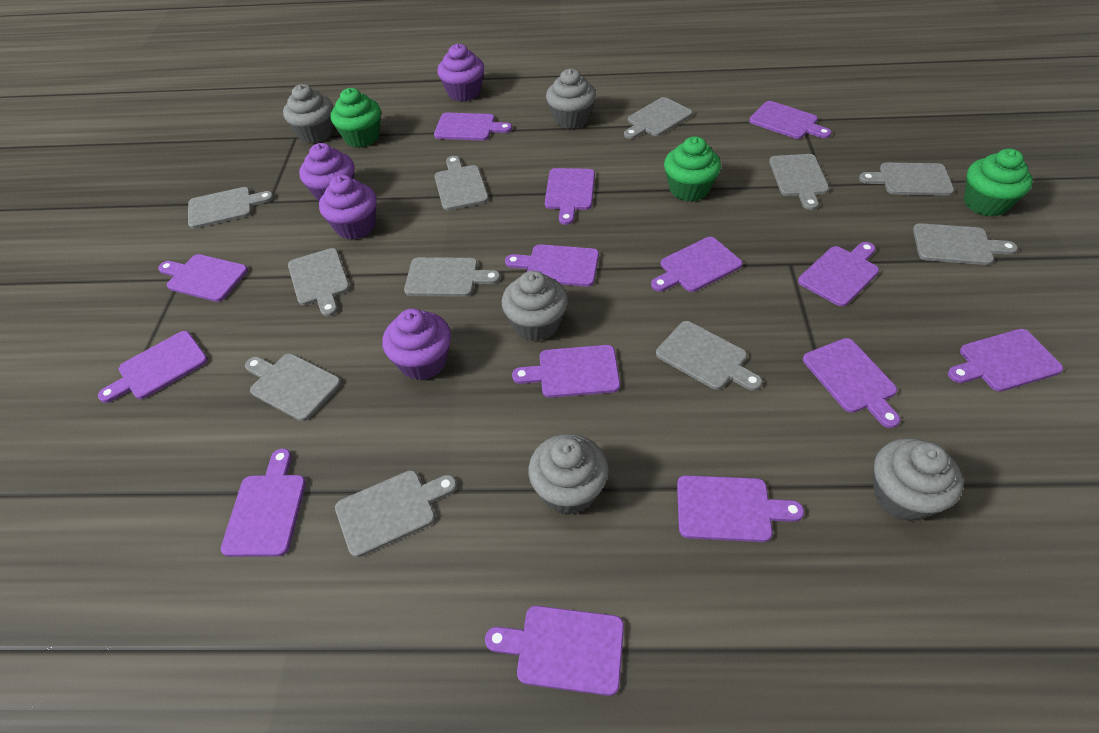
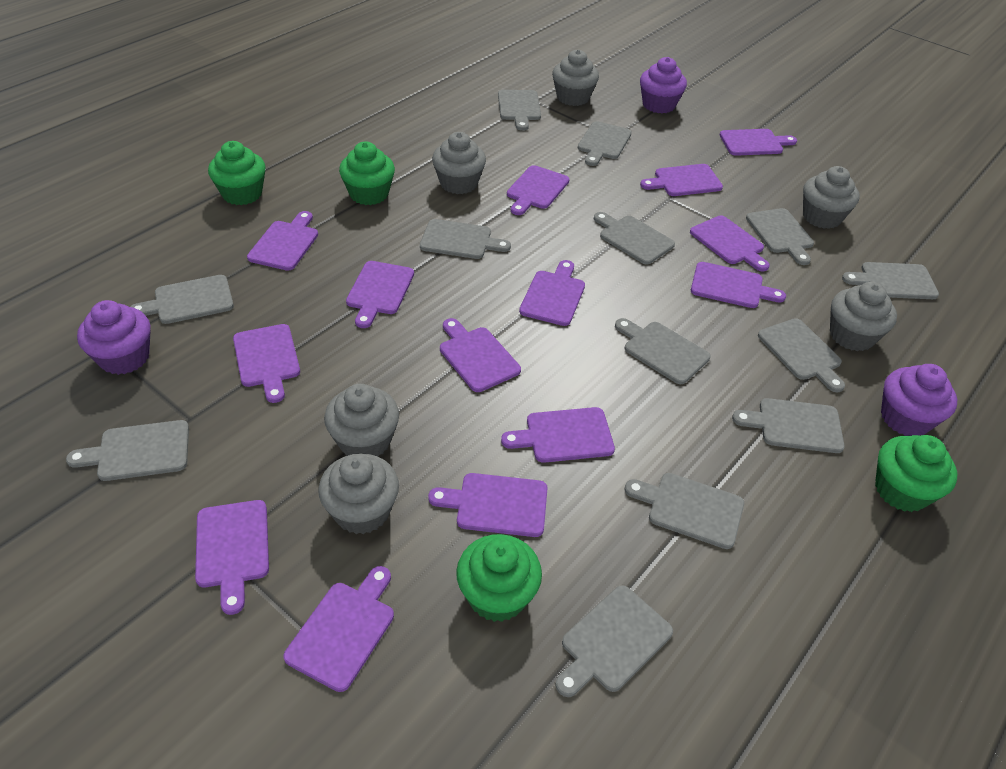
green cupcake: 3 -> 4
grey cupcake: 5 -> 6
grey cutting board: 11 -> 13
purple cupcake: 4 -> 3

